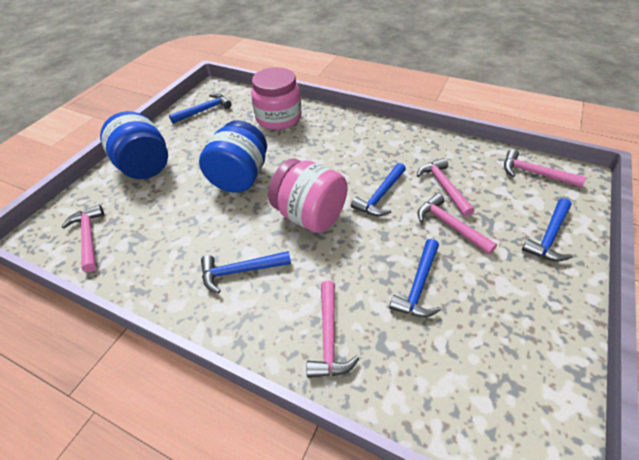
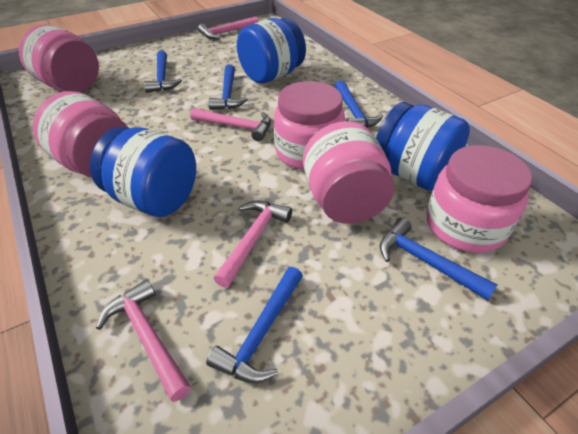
blue jar: 2 -> 3
pink hammer: 5 -> 4
pink jar: 2 -> 5

